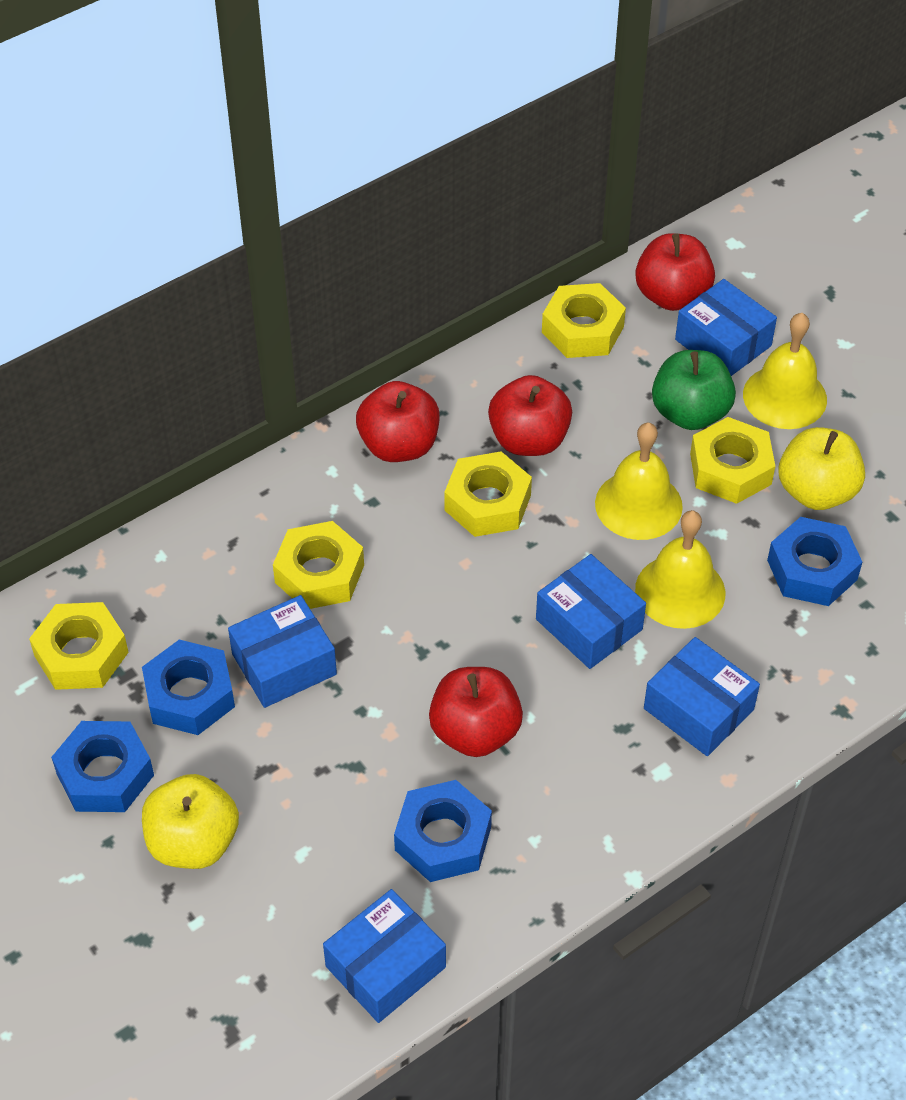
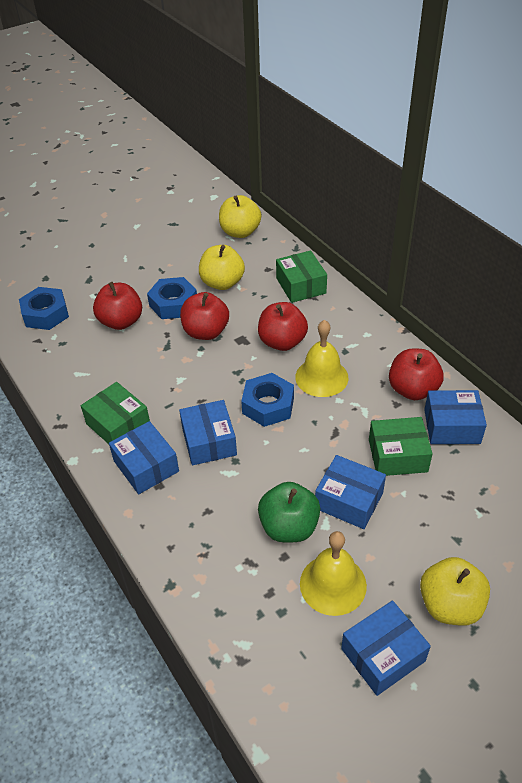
blue nut: 4 -> 3
green box: 0 -> 3
yellow apple: 2 -> 3
yellow bell: 3 -> 2
yellow nut: 5 -> 0

